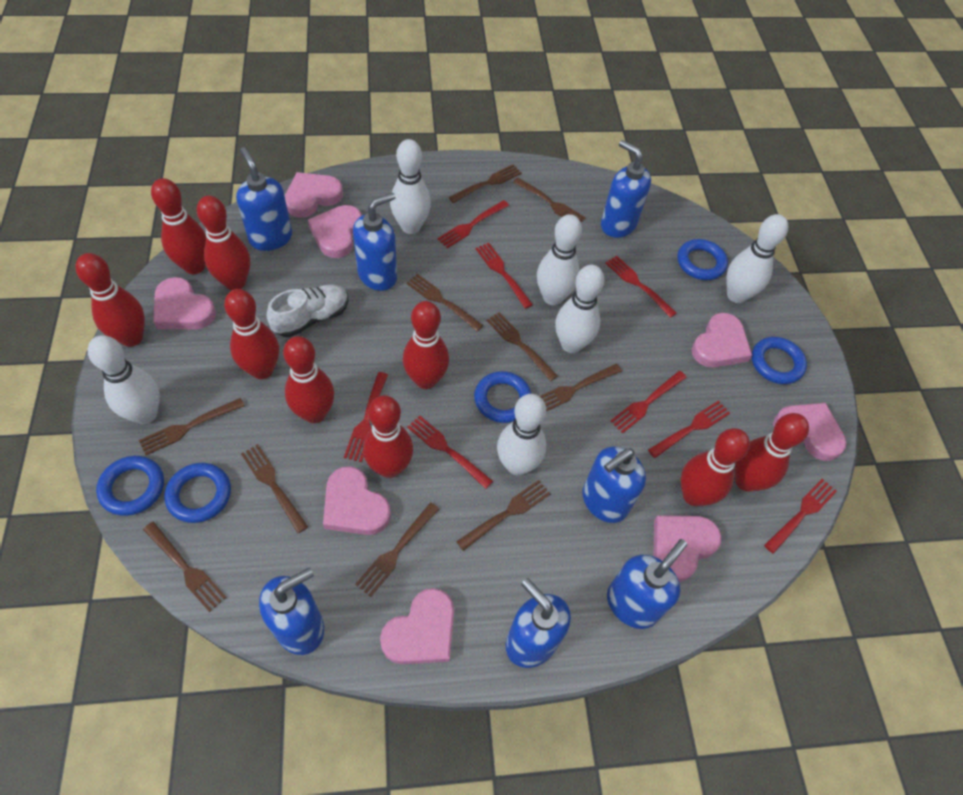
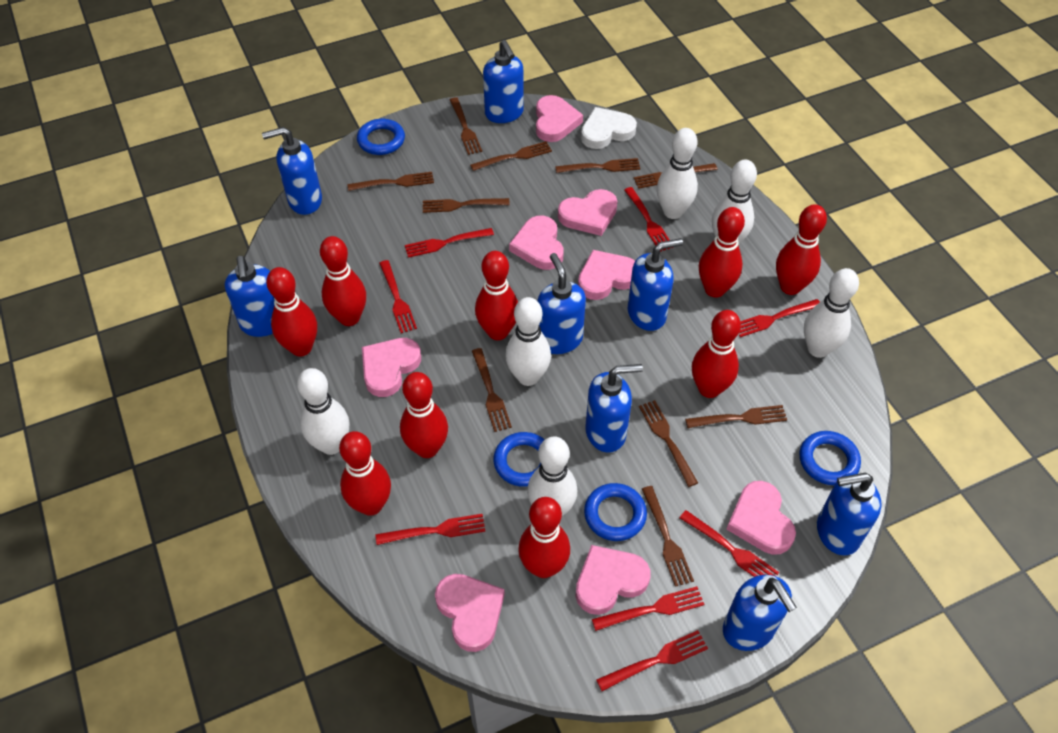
blue ring: 5 -> 4
blue soap dispenser: 7 -> 8
white heart: 0 -> 1
white shoe: 1 -> 0

